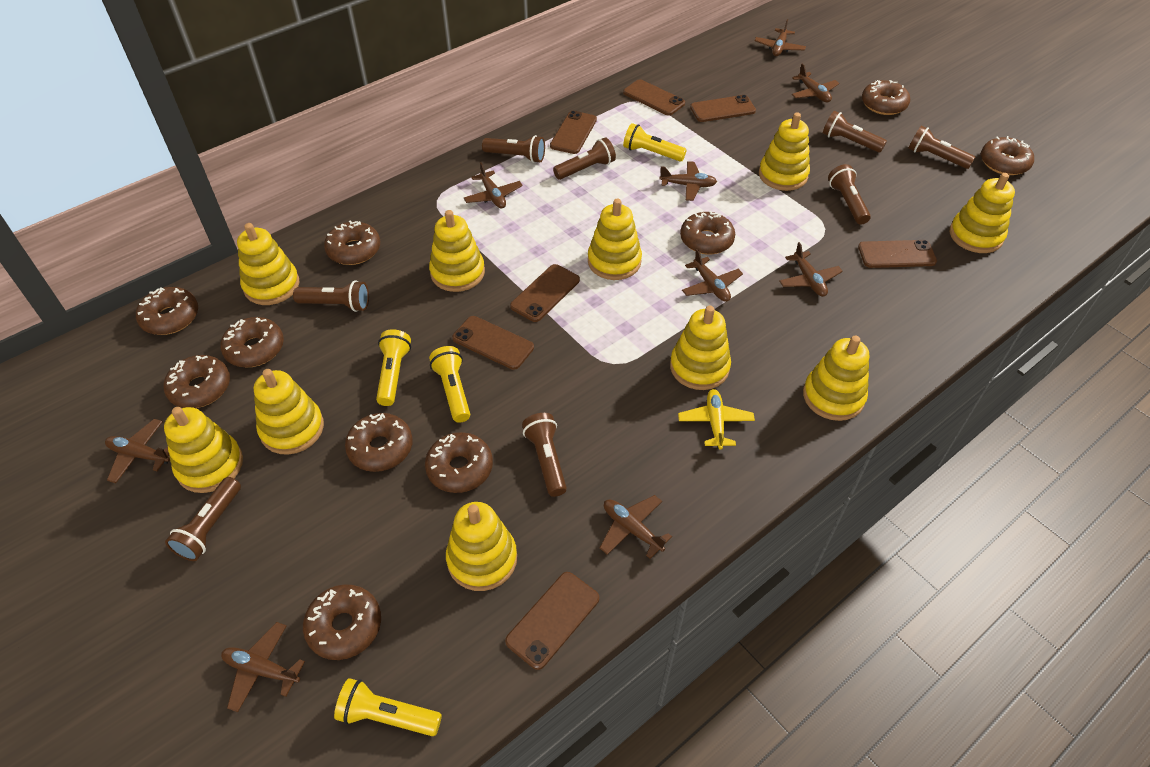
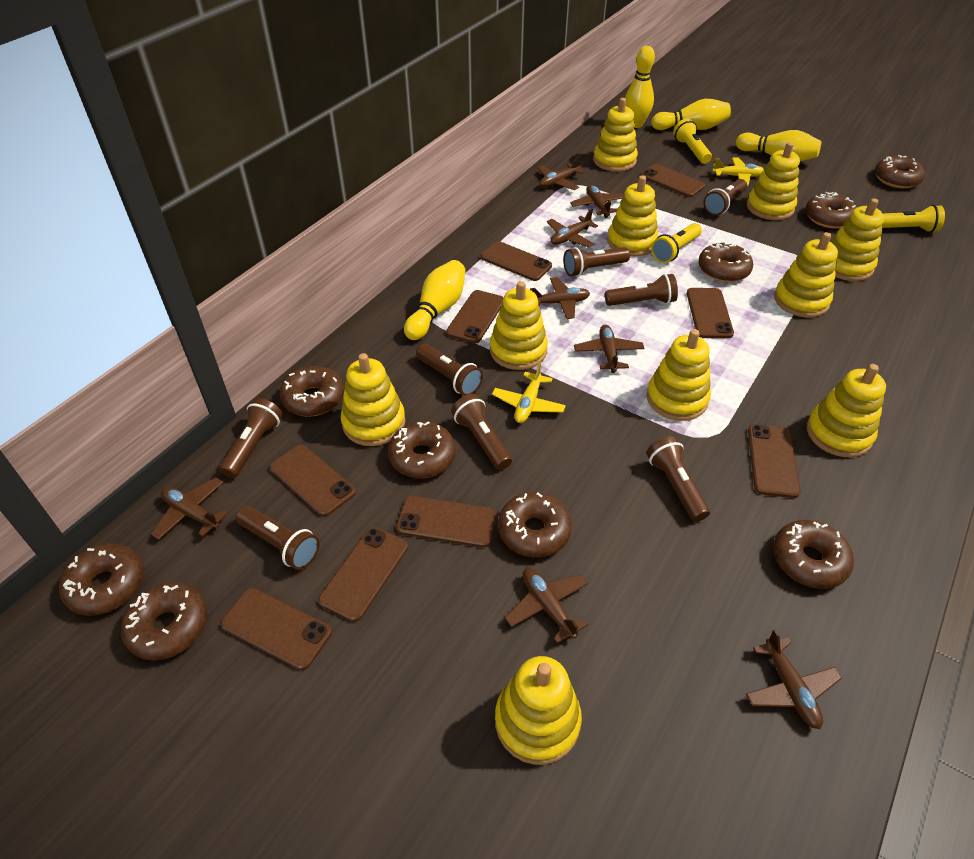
brown donut: 10 -> 9
brown phone: 7 -> 9
brown plane: 9 -> 8
yellow bowling pin: 0 -> 4
yellow flashlight: 4 -> 3
yellow plane: 1 -> 2

